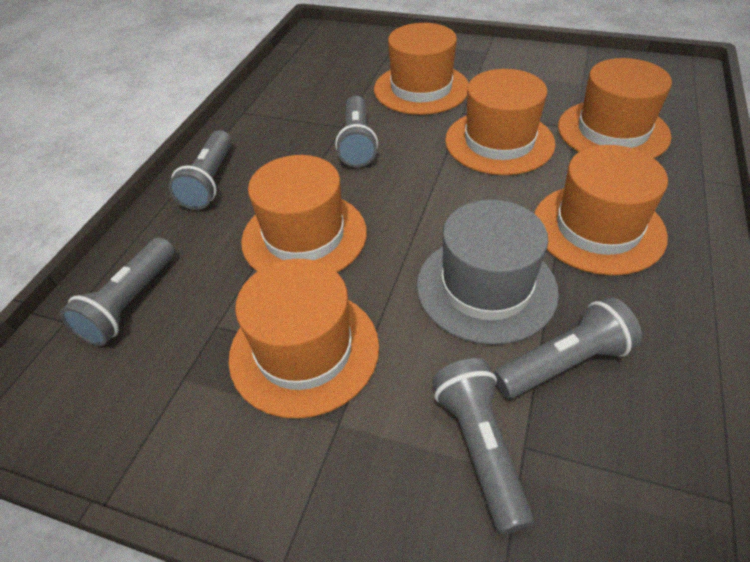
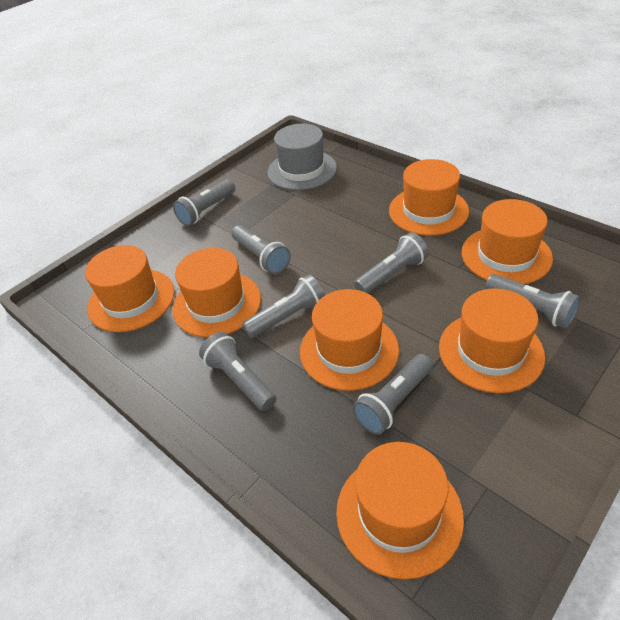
grey flashlight: 5 -> 7
orange hat: 6 -> 7

